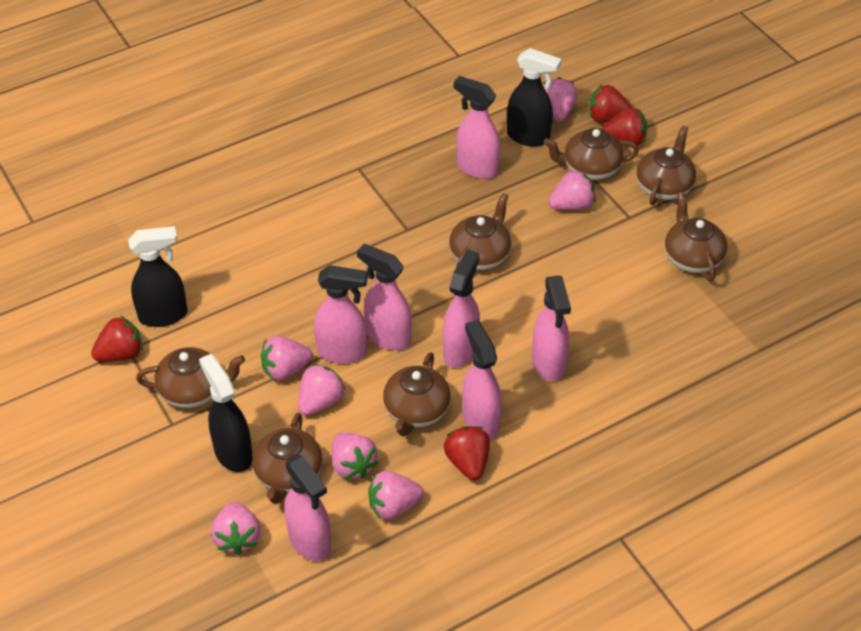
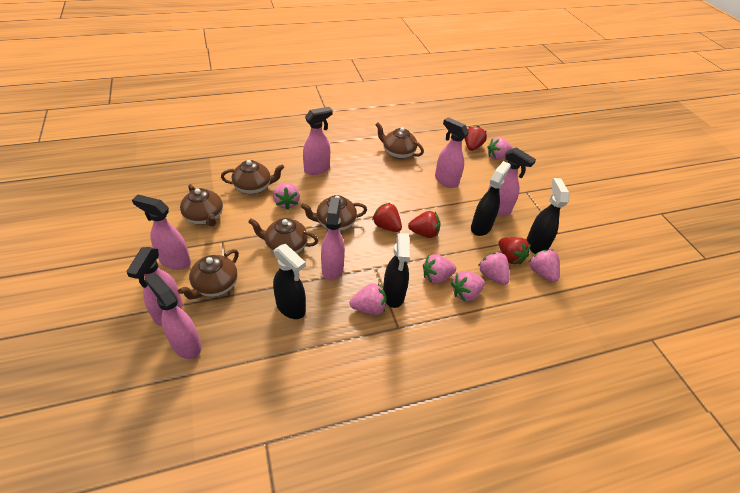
black spray bottle: 3 -> 4
brown teapot: 7 -> 6

